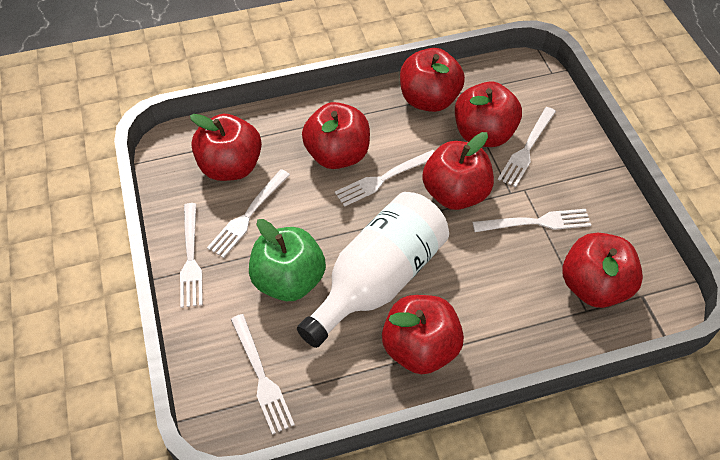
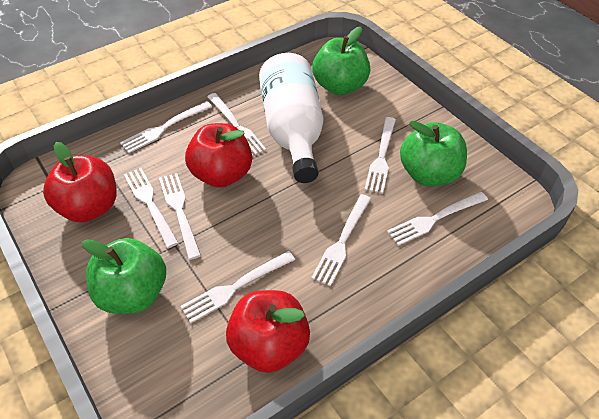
green apple: 1 -> 3
red apple: 7 -> 3
white fork: 6 -> 8

